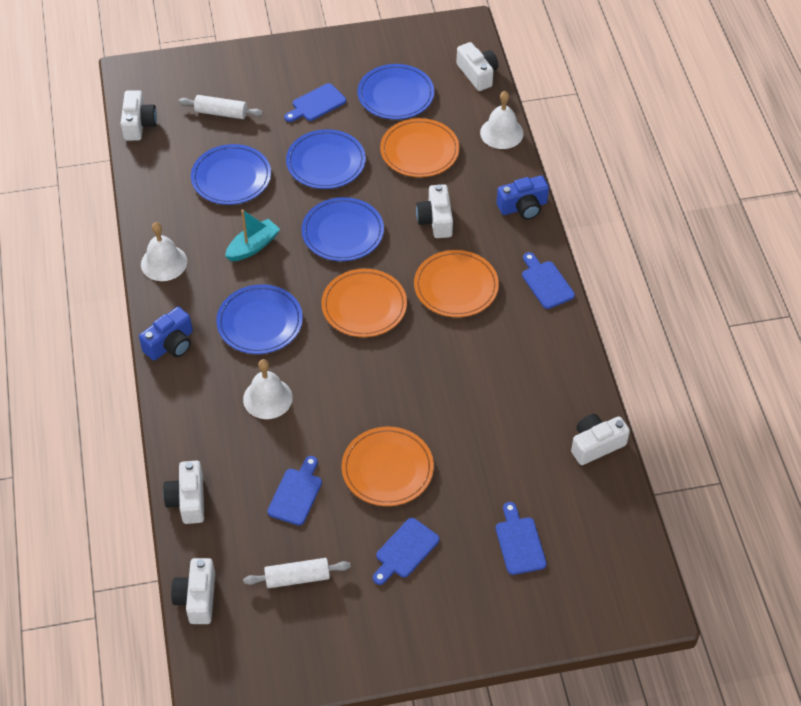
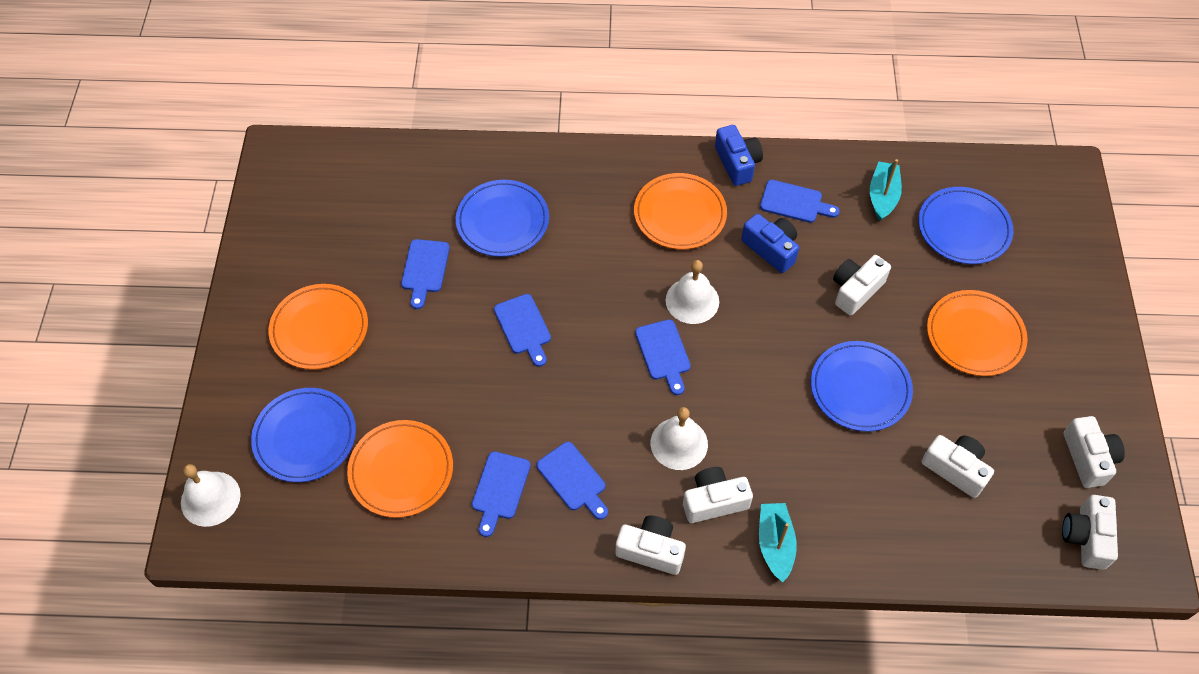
blue cutting board: 5 -> 6
blue plate: 5 -> 4
turquoise boat: 1 -> 2
white rolling pin: 2 -> 0

